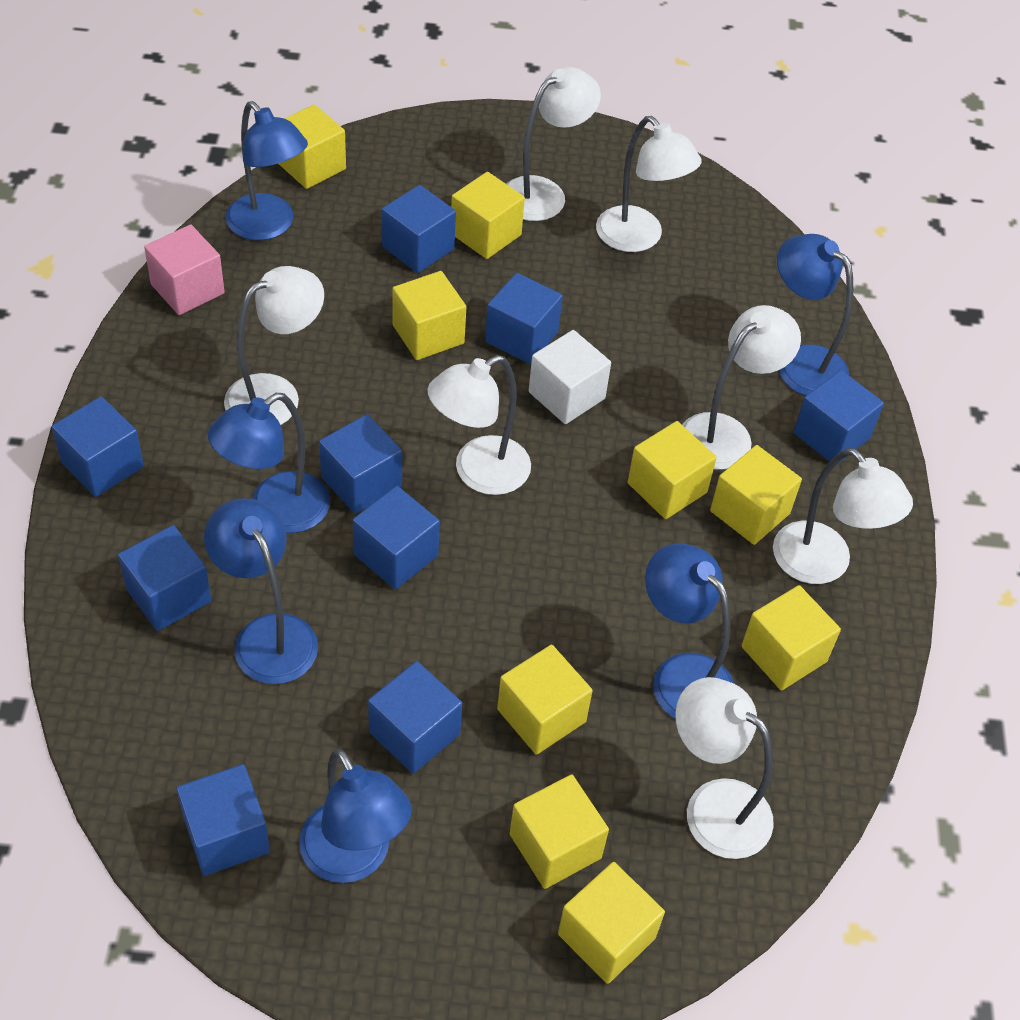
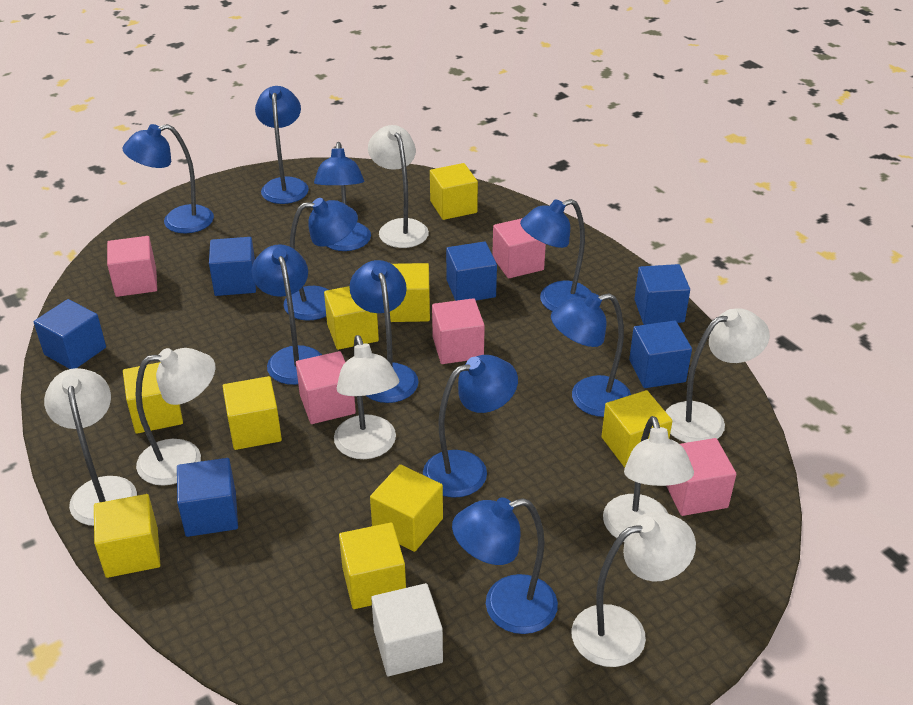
blue cube: 9 -> 6
blue lamp: 6 -> 10
pink cube: 1 -> 5

